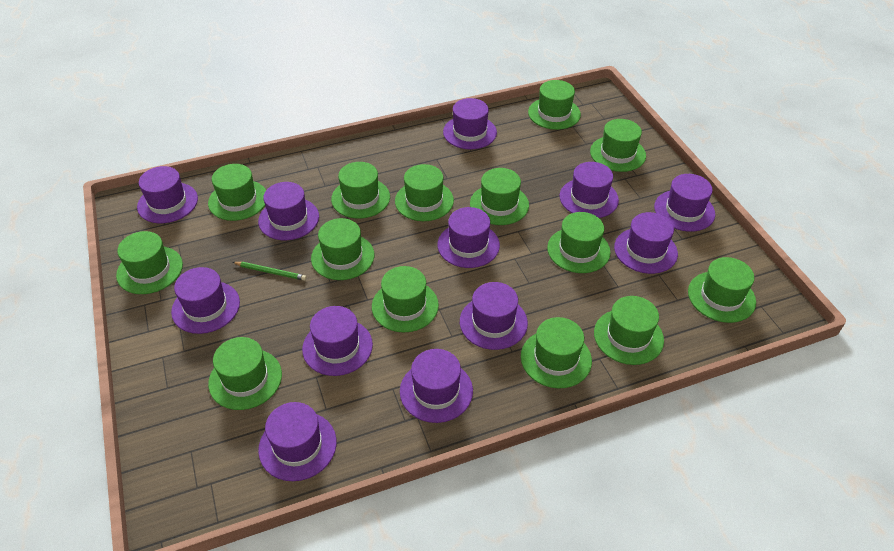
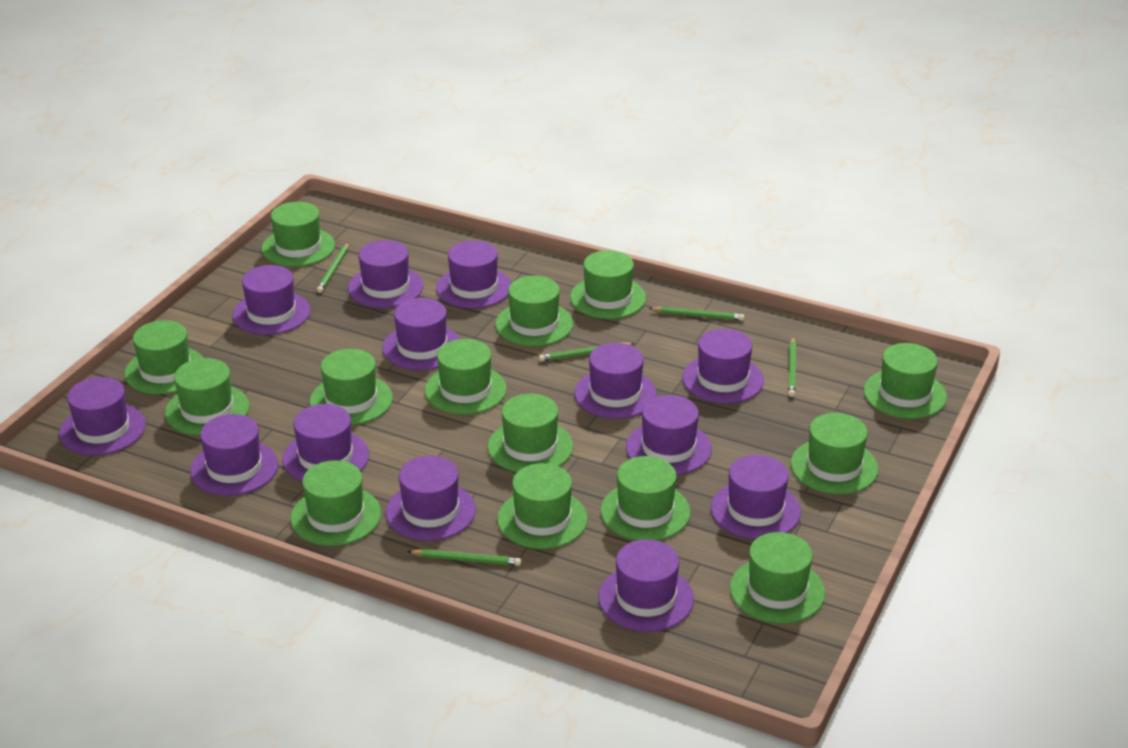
green pencil: 1 -> 5
purple hat: 12 -> 13

